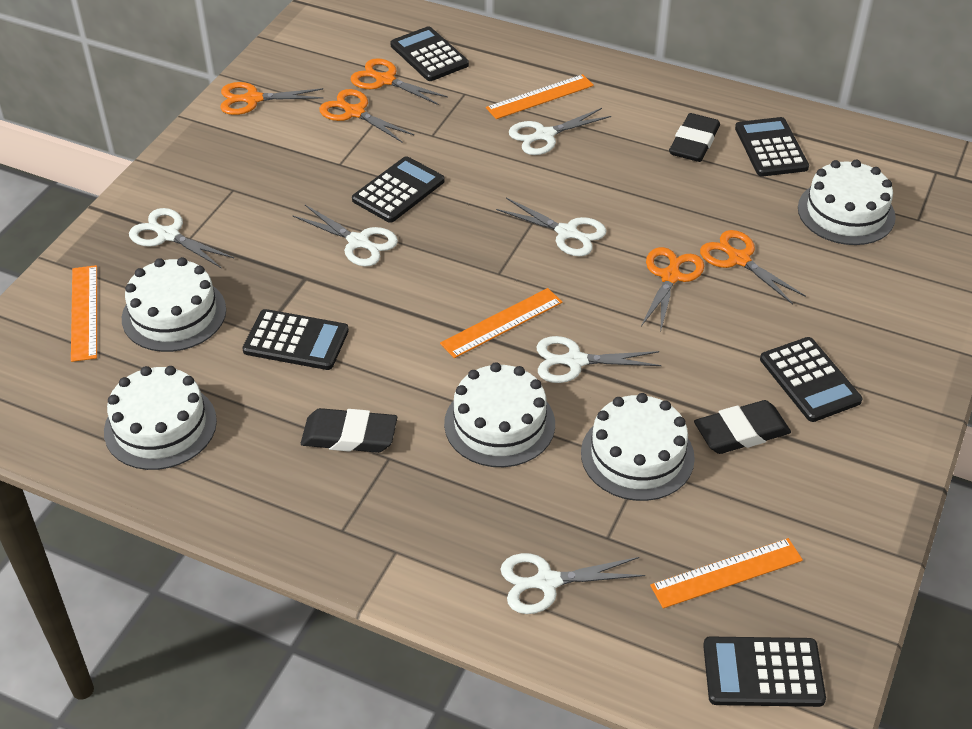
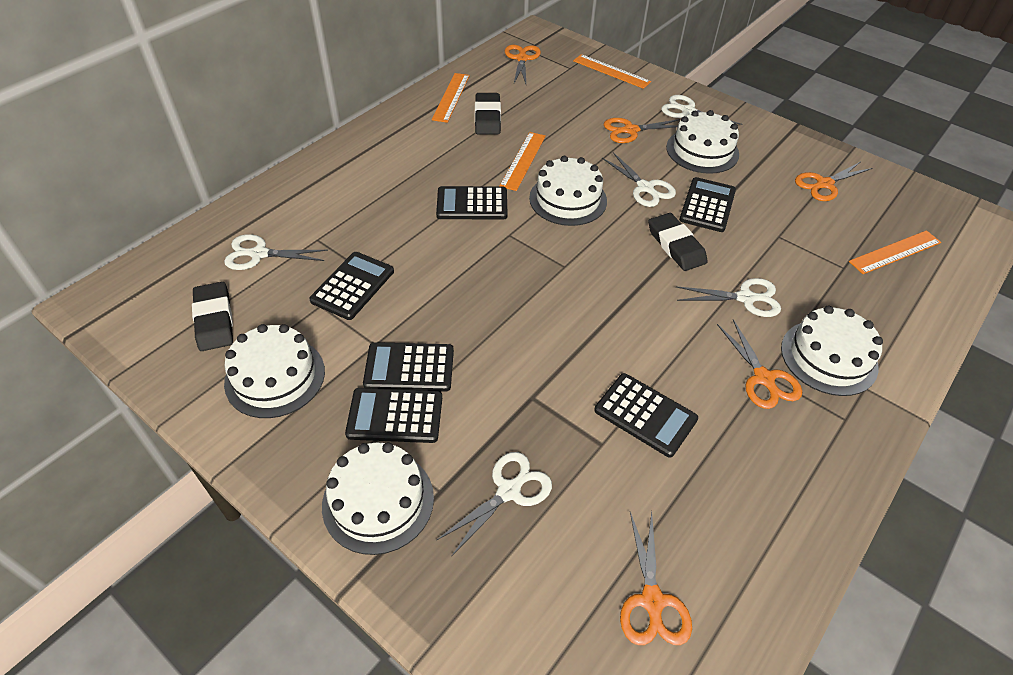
white scissors: 6 -> 5

